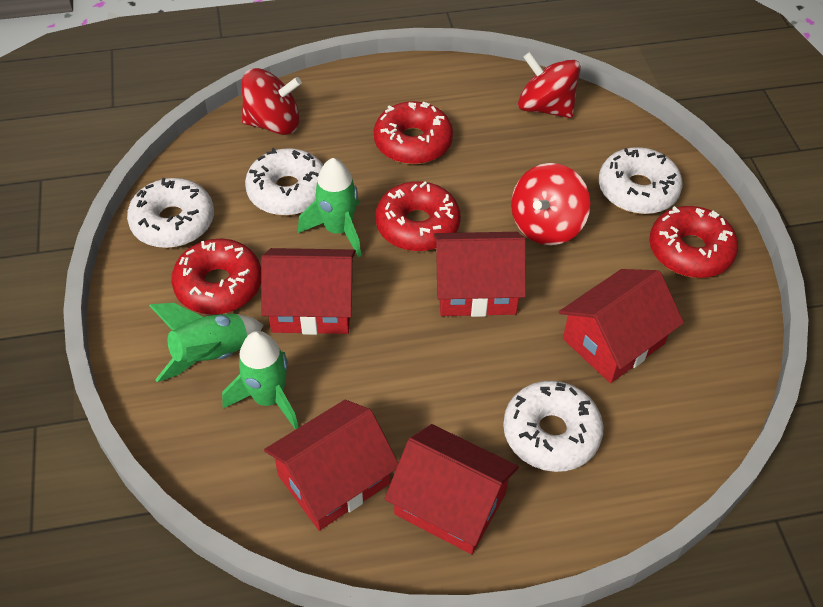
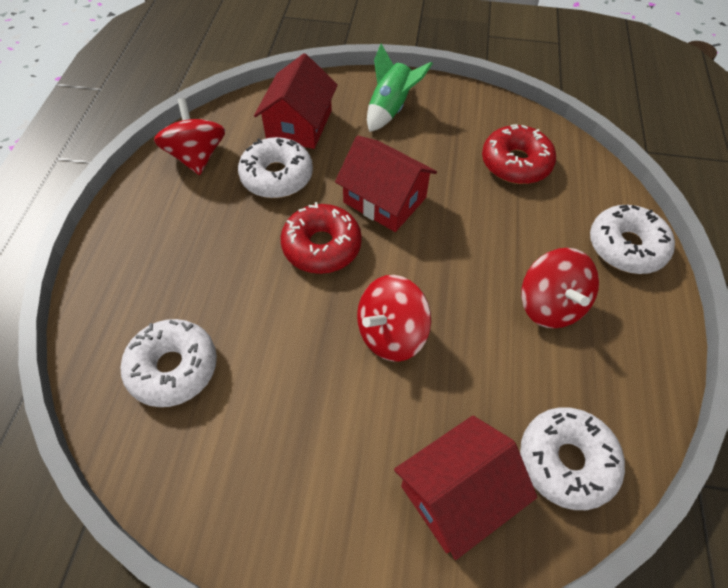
green rocket: 3 -> 1
red donut: 4 -> 2
red house: 5 -> 3

